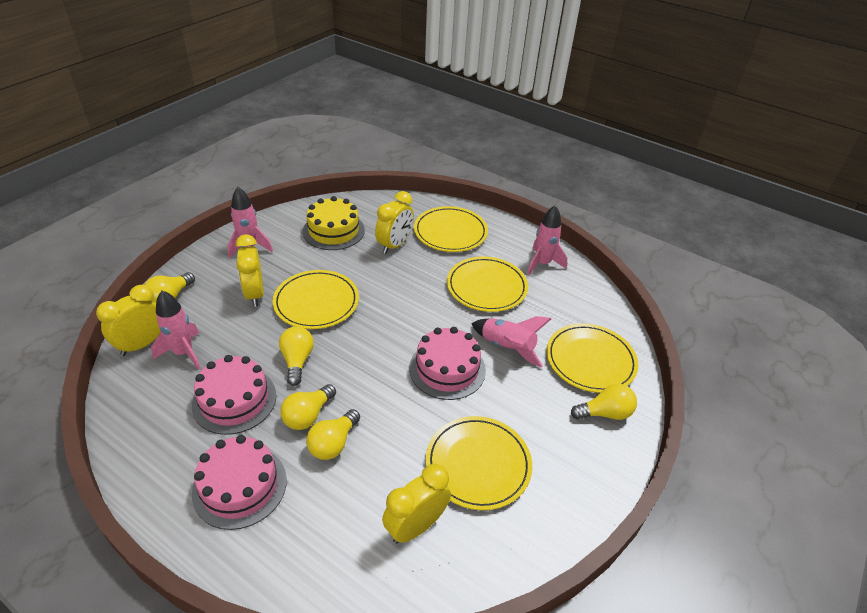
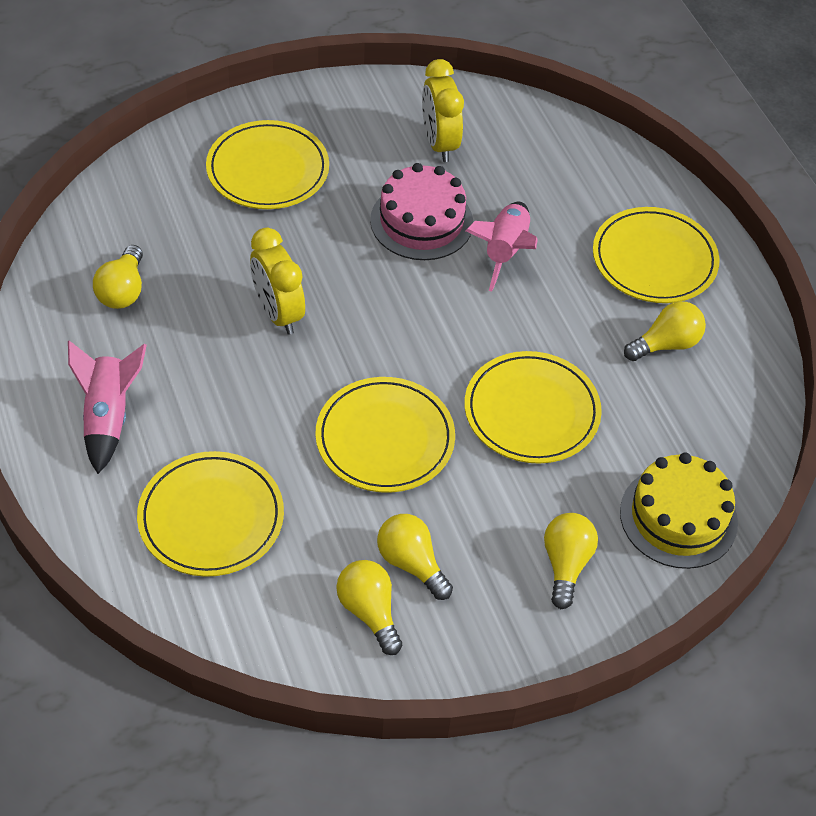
pink cake: 3 -> 1
pink rocket: 4 -> 2
yellow clock: 4 -> 2

